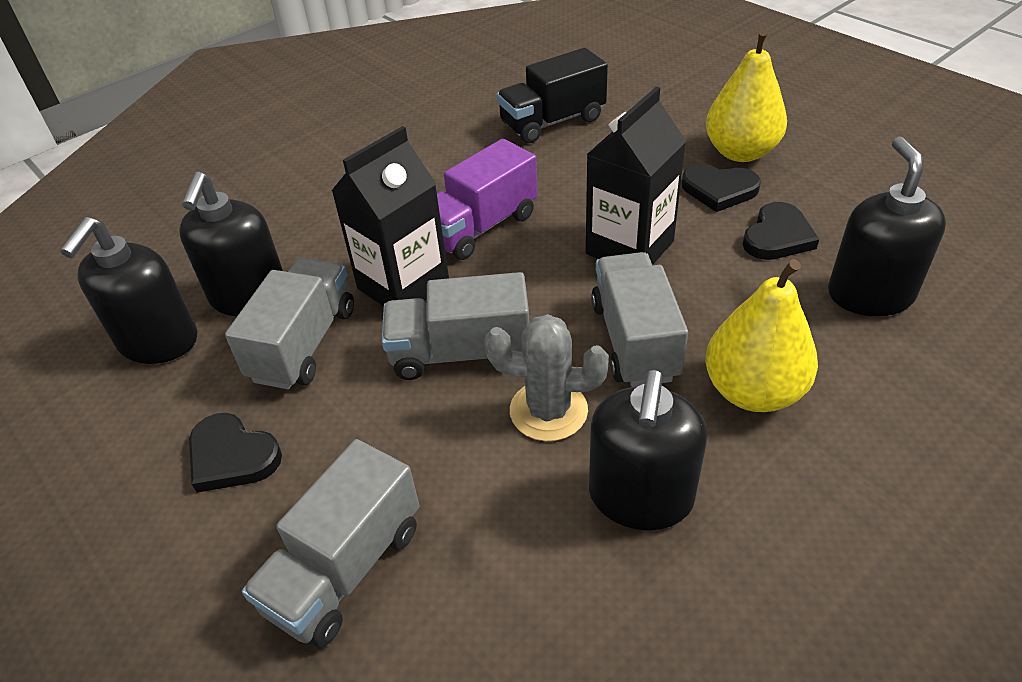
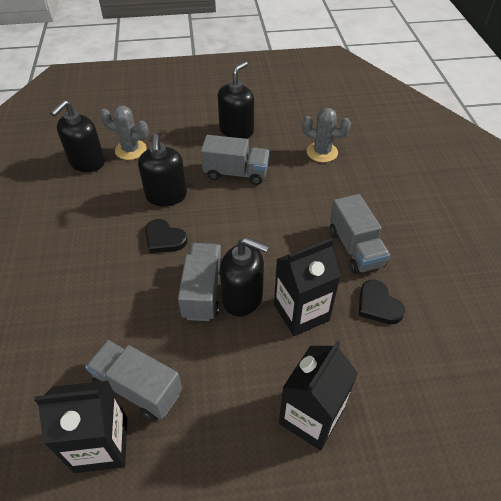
black carton: 2 -> 3
black heart: 3 -> 2
black truck: 1 -> 0
grey cactus: 1 -> 2
purple truck: 1 -> 0
yellow pear: 2 -> 0

